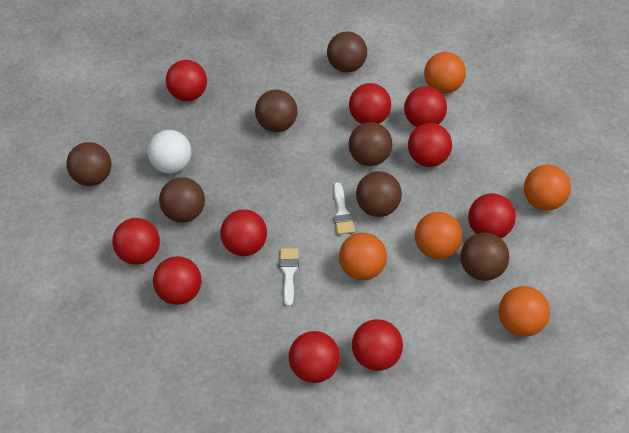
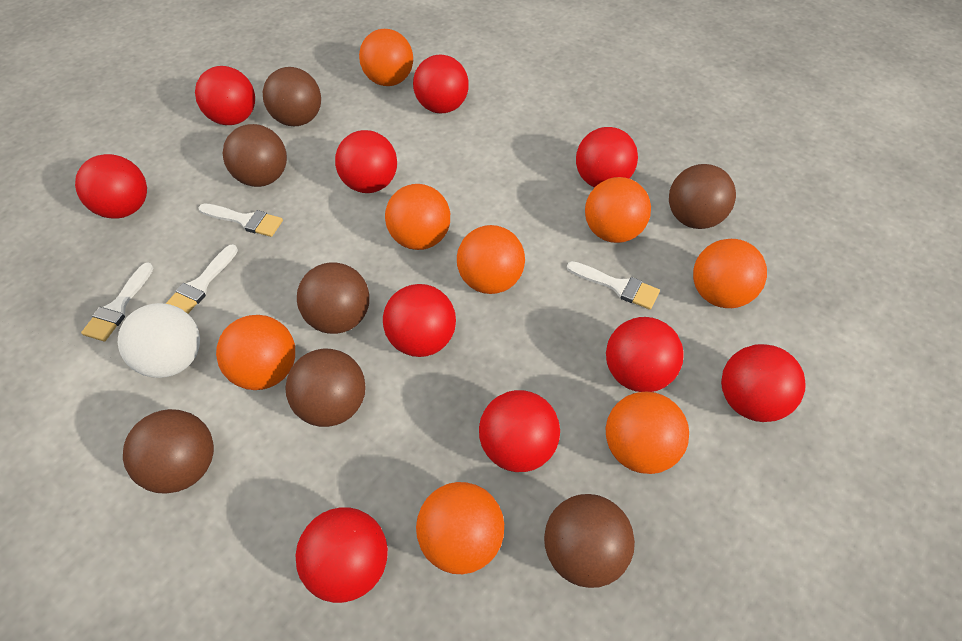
orange ball: 5 -> 8
white brush: 2 -> 4

